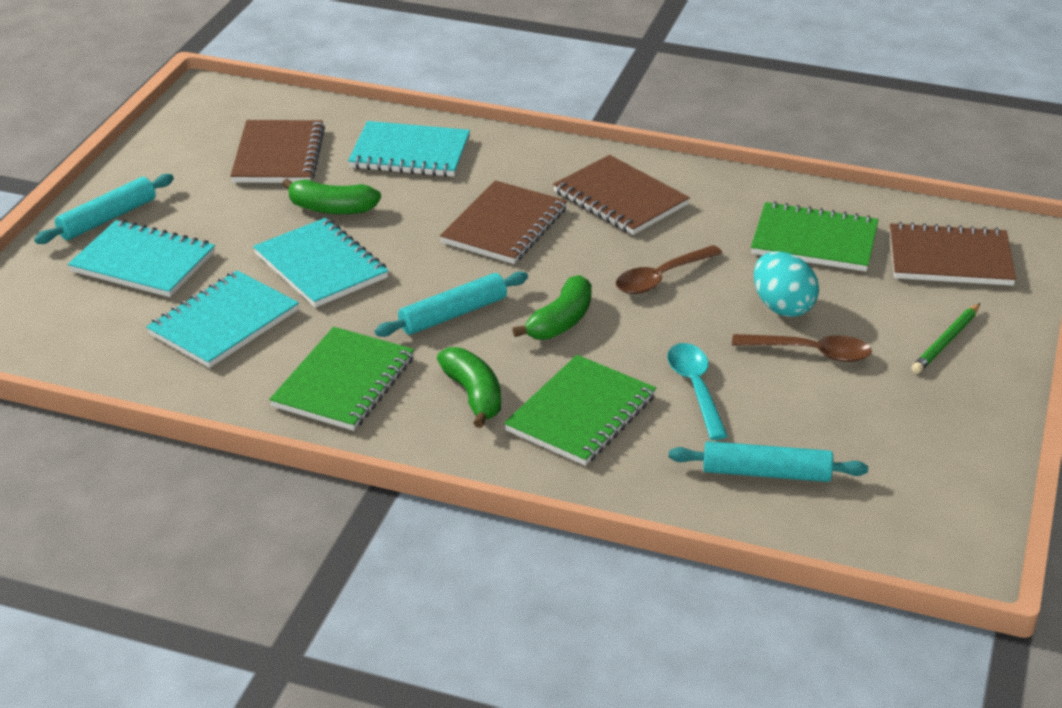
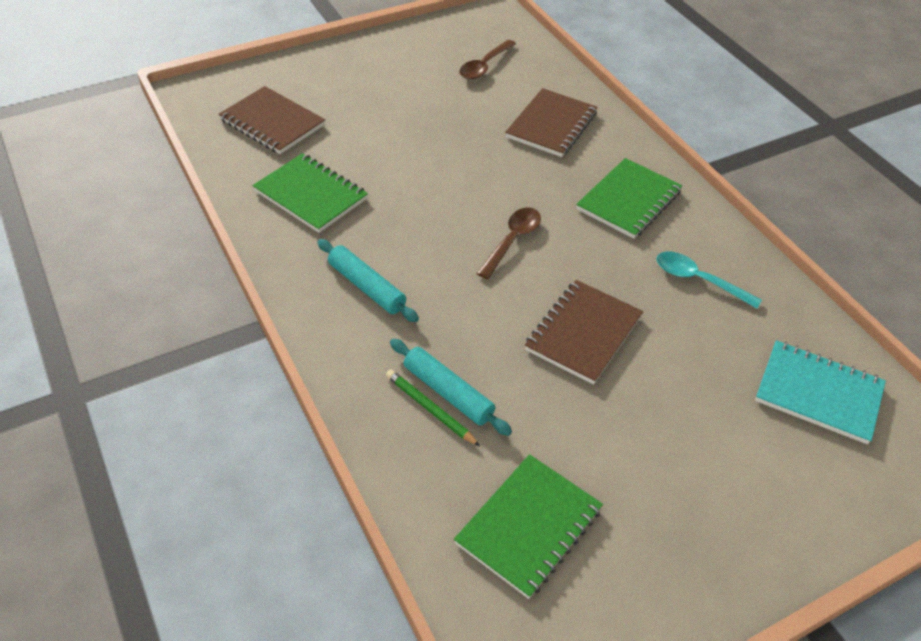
brown notebook: 4 -> 3
green banana: 3 -> 0
turquoise egg: 1 -> 0
turquoise notebook: 4 -> 1
turquoise rolling pin: 3 -> 2

